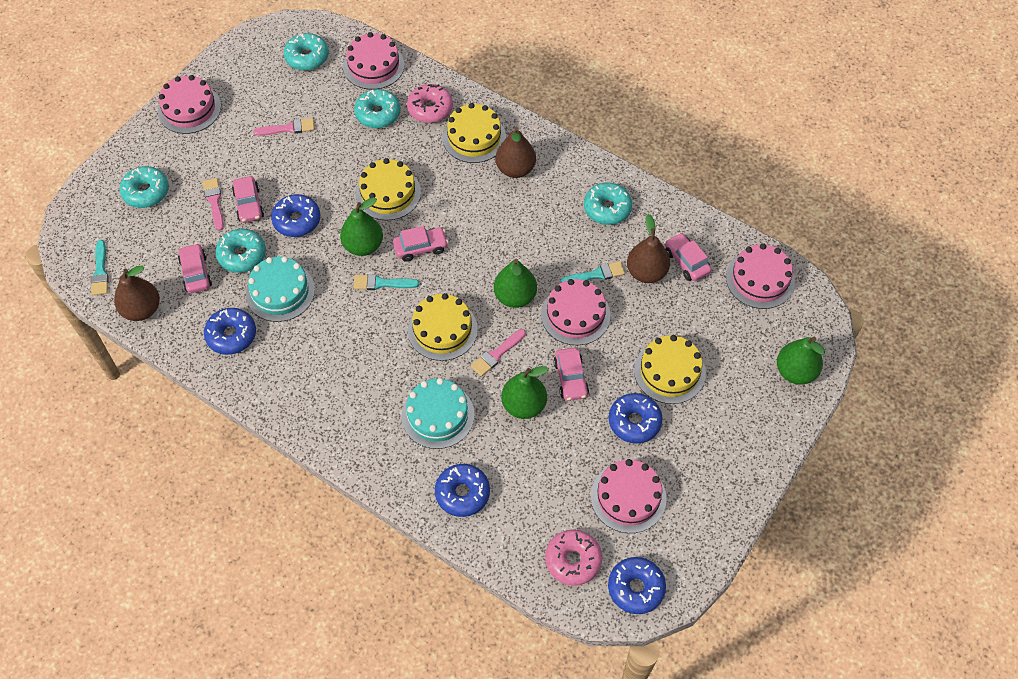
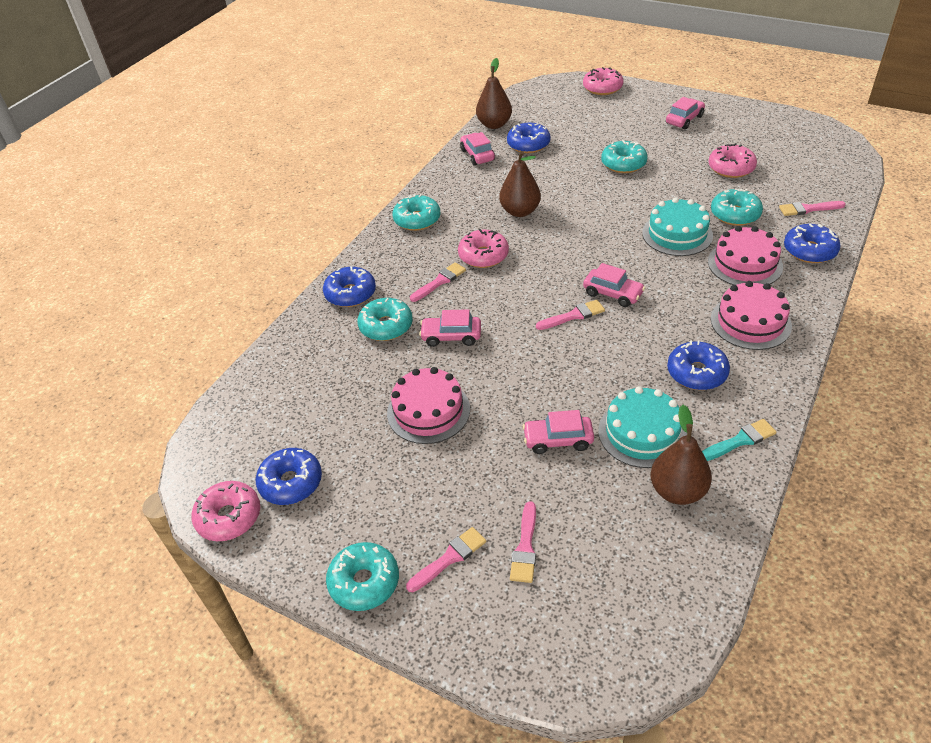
green pear: 4 -> 0
pink brush: 3 -> 5
pink cake: 5 -> 3
pink donut: 2 -> 4
turquoise brush: 3 -> 1
yellow cake: 4 -> 0

